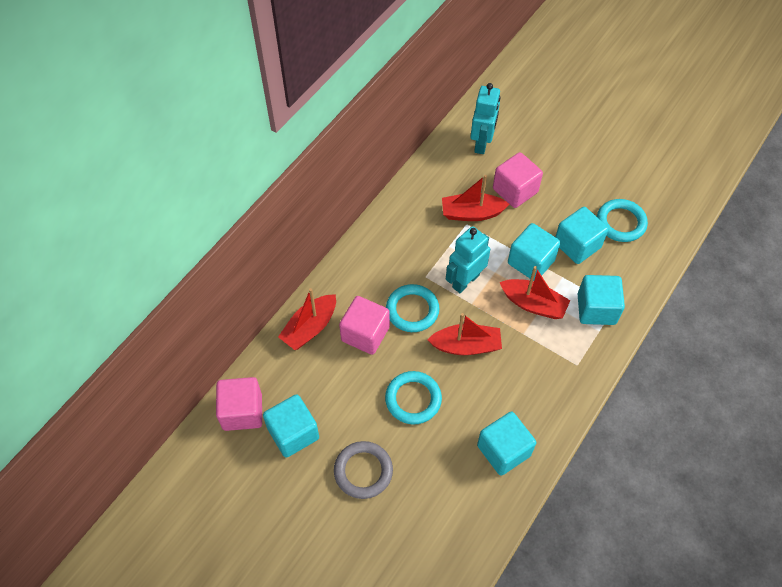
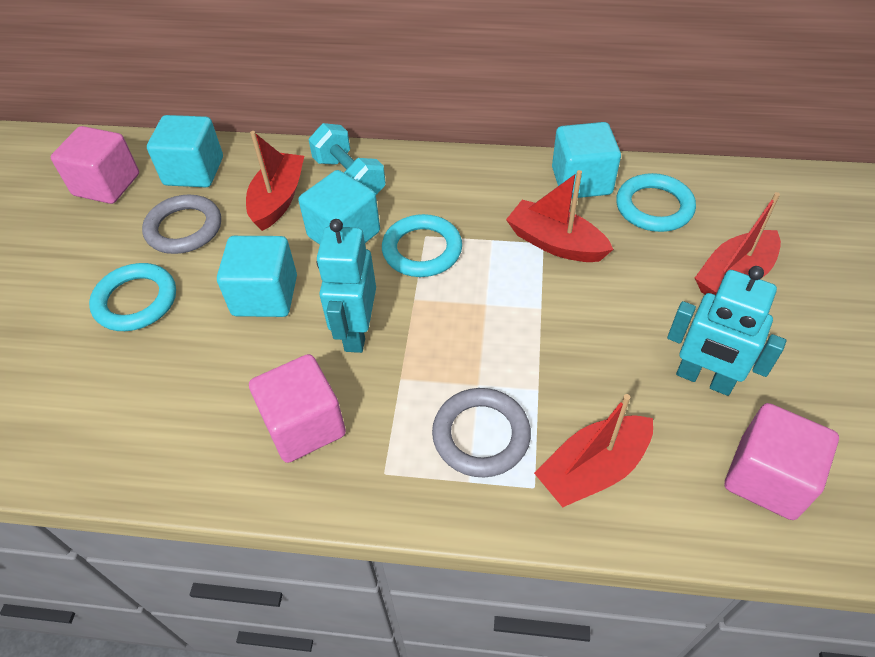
grey ring: 1 -> 2
turquoise cube: 5 -> 4
turquoise dumbbell: 0 -> 1

